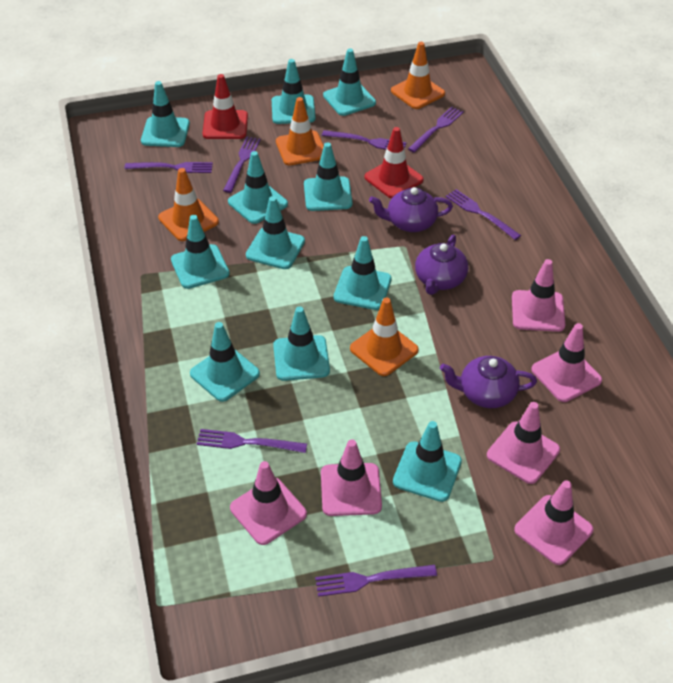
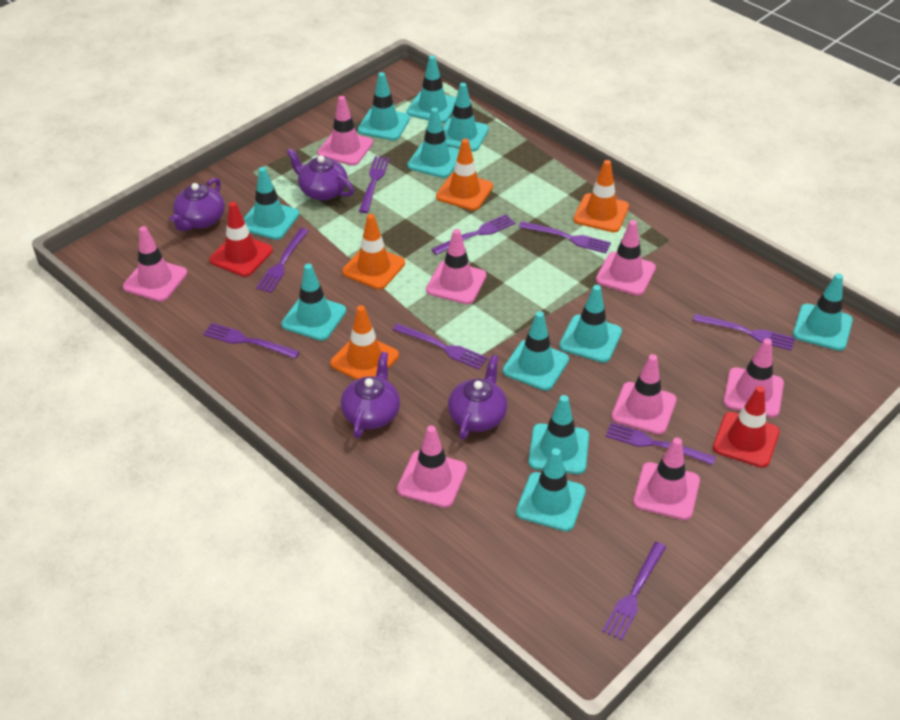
pink traffic cone: 6 -> 8
purple fork: 7 -> 9
purple teapot: 3 -> 4

